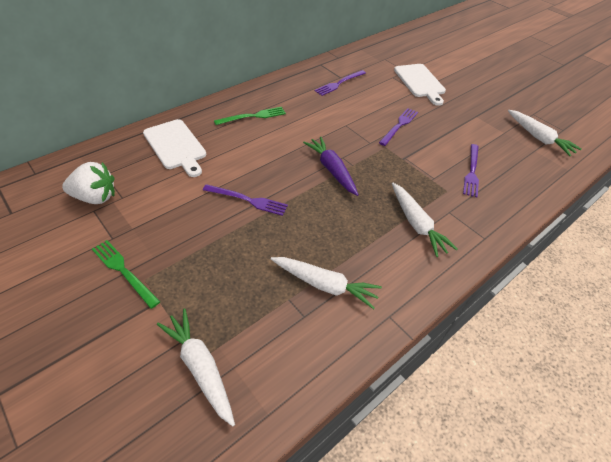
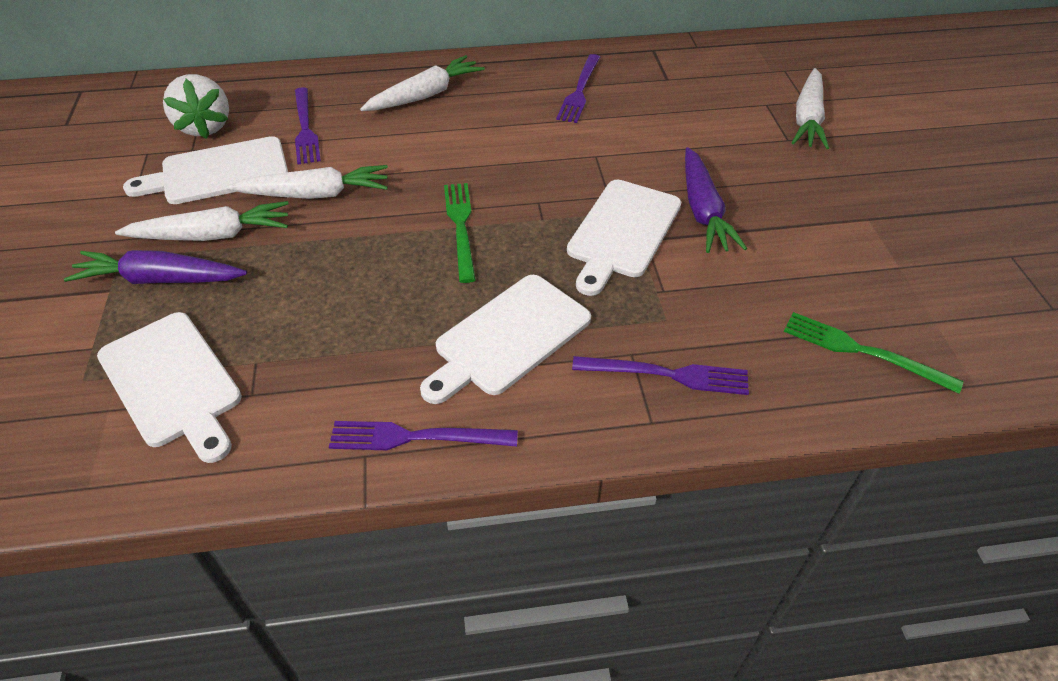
purple carrot: 1 -> 2
white cutting board: 2 -> 4

